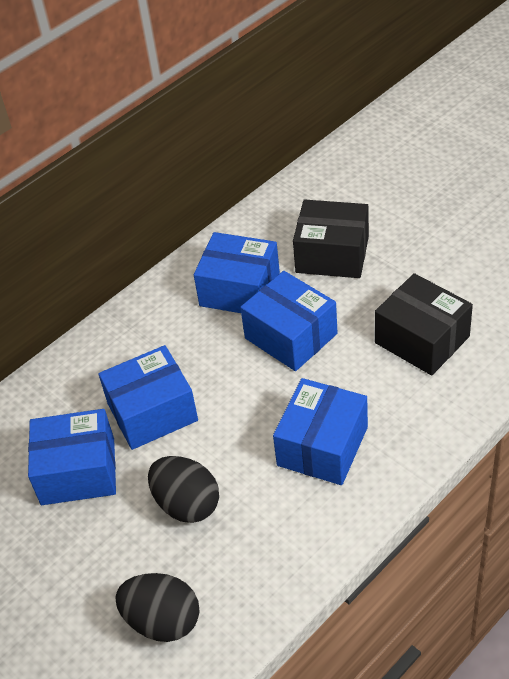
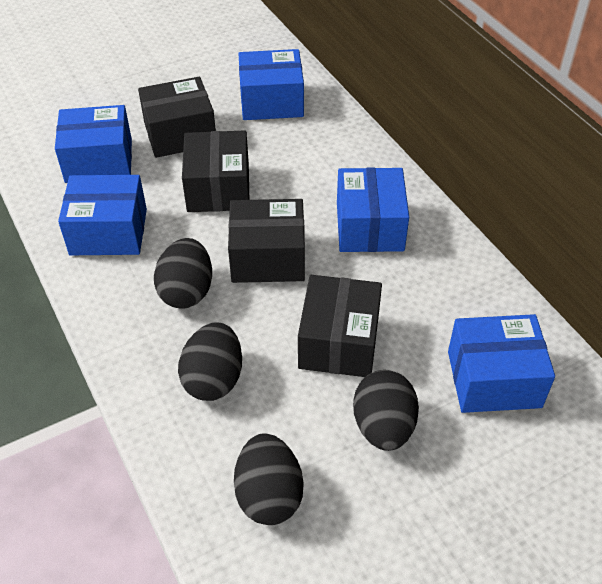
black box: 2 -> 4
black egg: 2 -> 4

